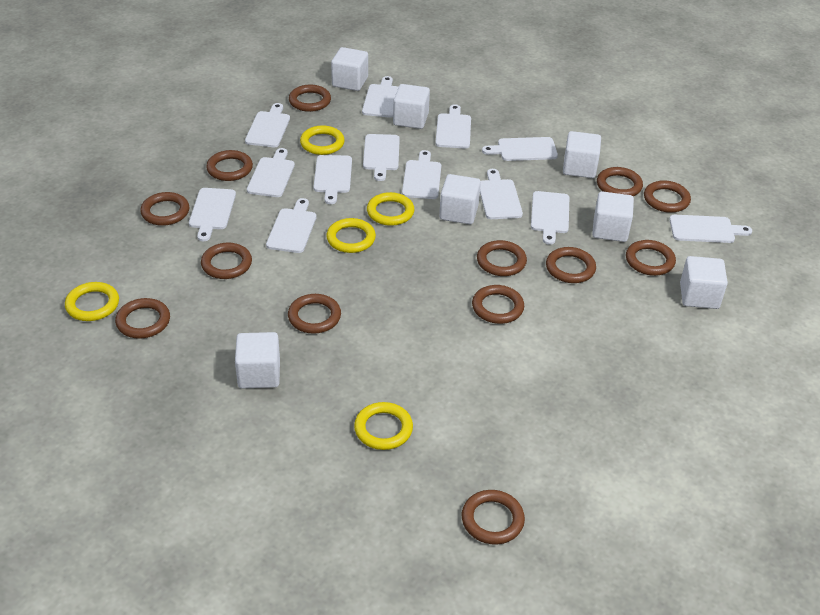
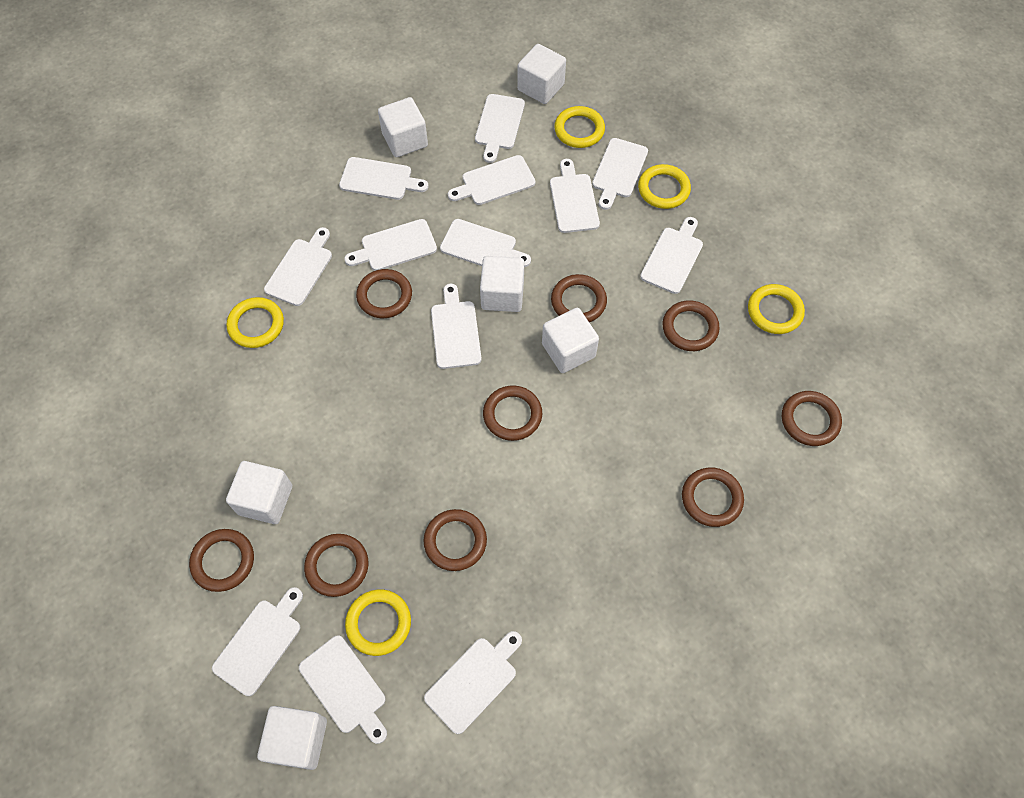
brown ring: 13 -> 9
white cube: 7 -> 6

